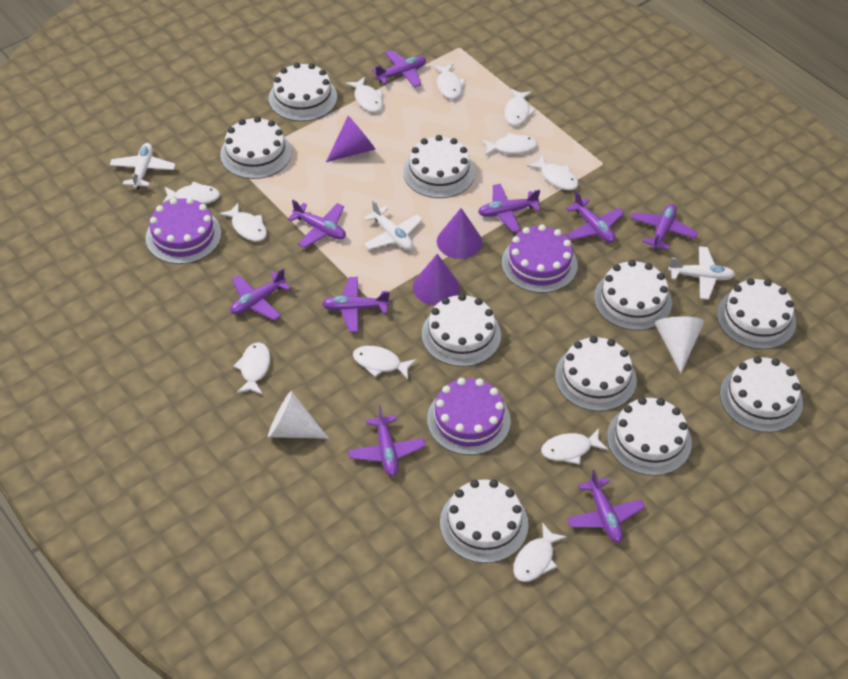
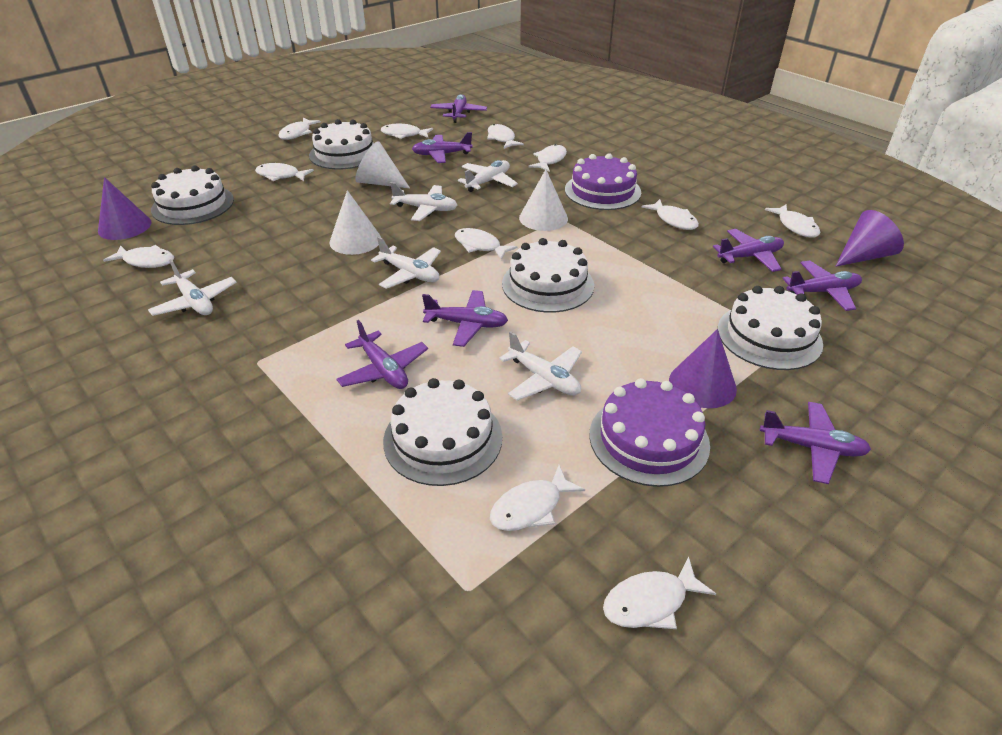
purple cake: 3 -> 2
purple plane: 9 -> 7
white cake: 10 -> 5
white cone: 2 -> 3
white plane: 3 -> 5

